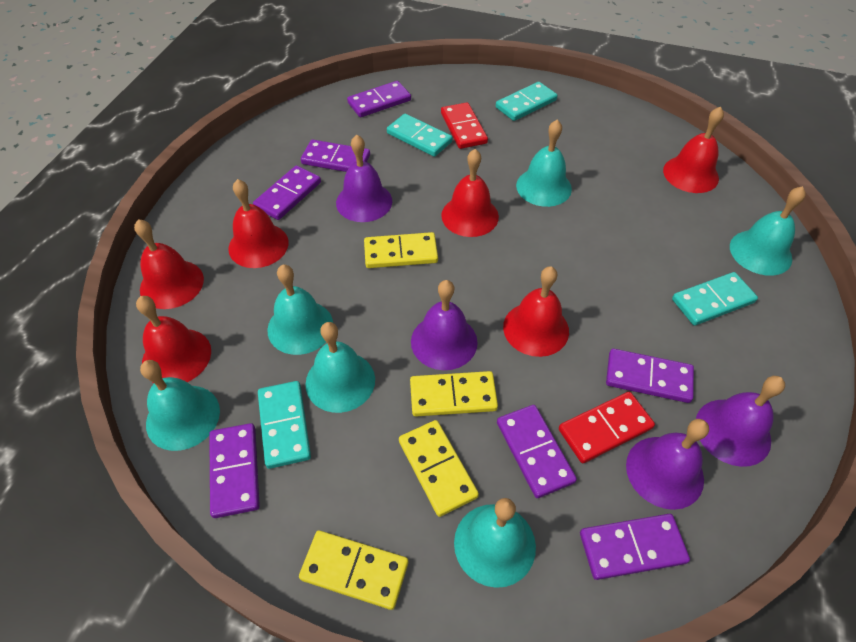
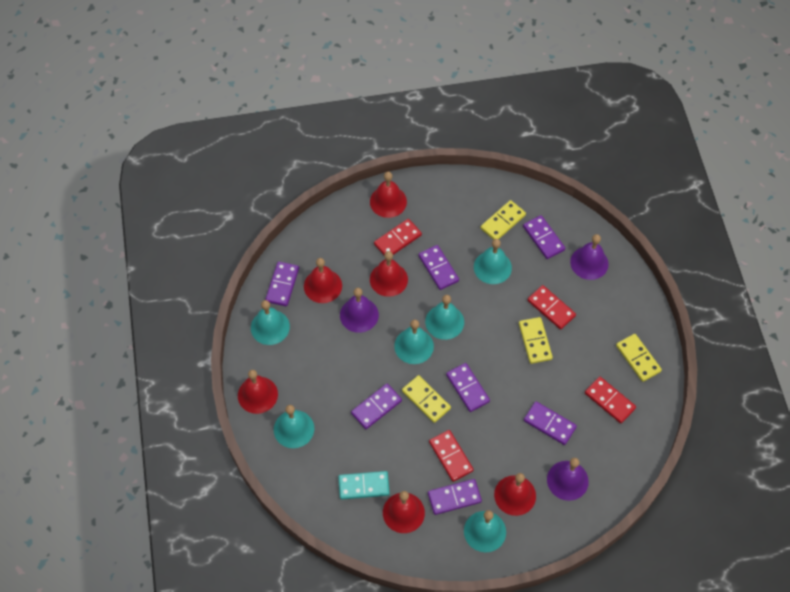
purple bell: 4 -> 3
red domino: 2 -> 4
turquoise domino: 4 -> 1

